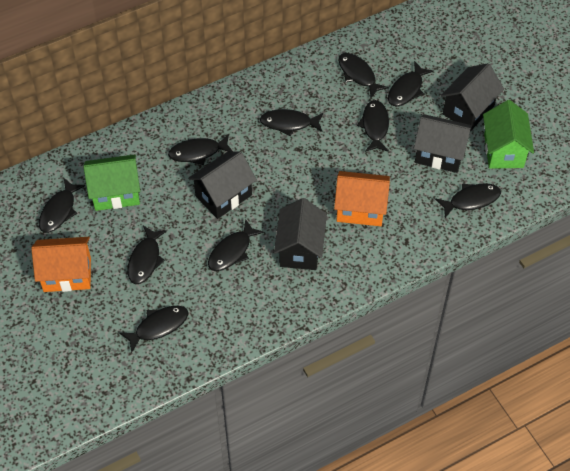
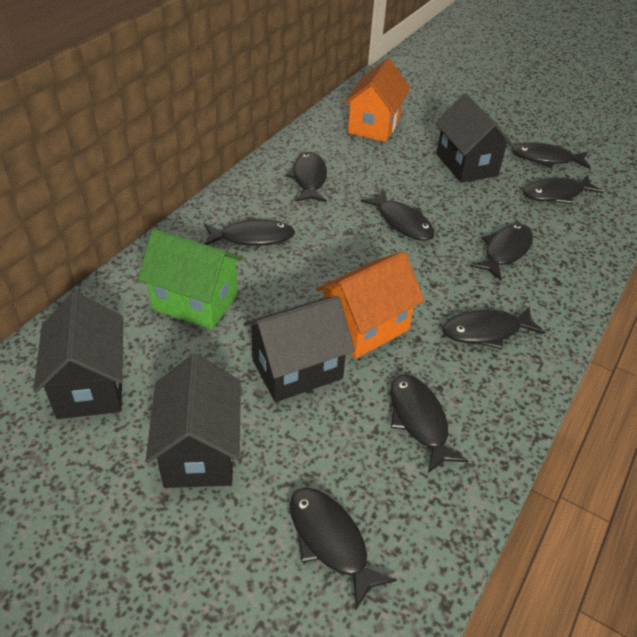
black fish: 10 -> 9
green house: 2 -> 1

